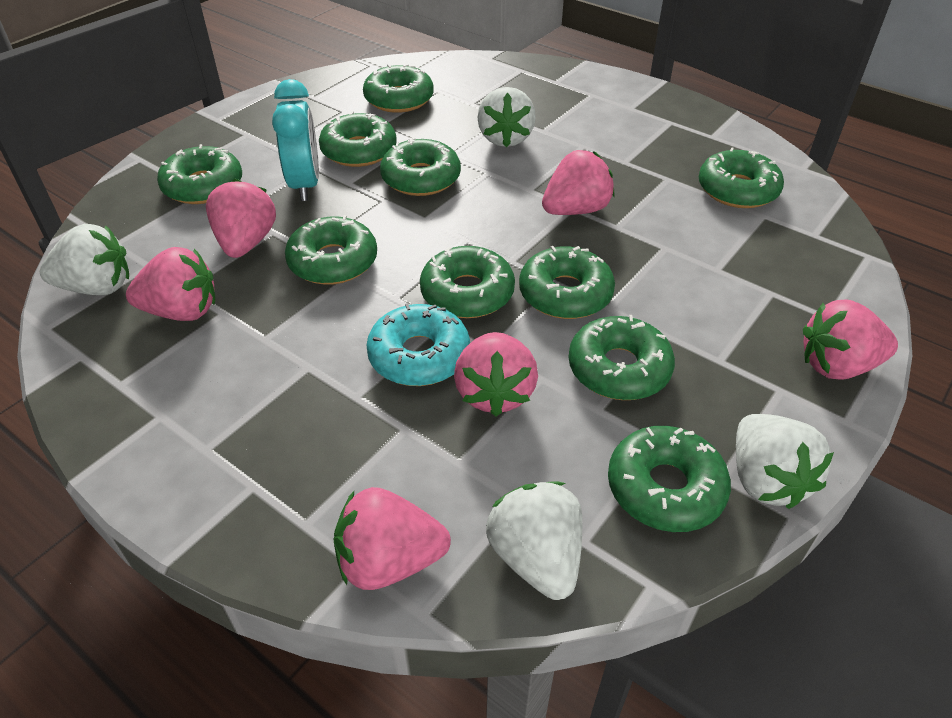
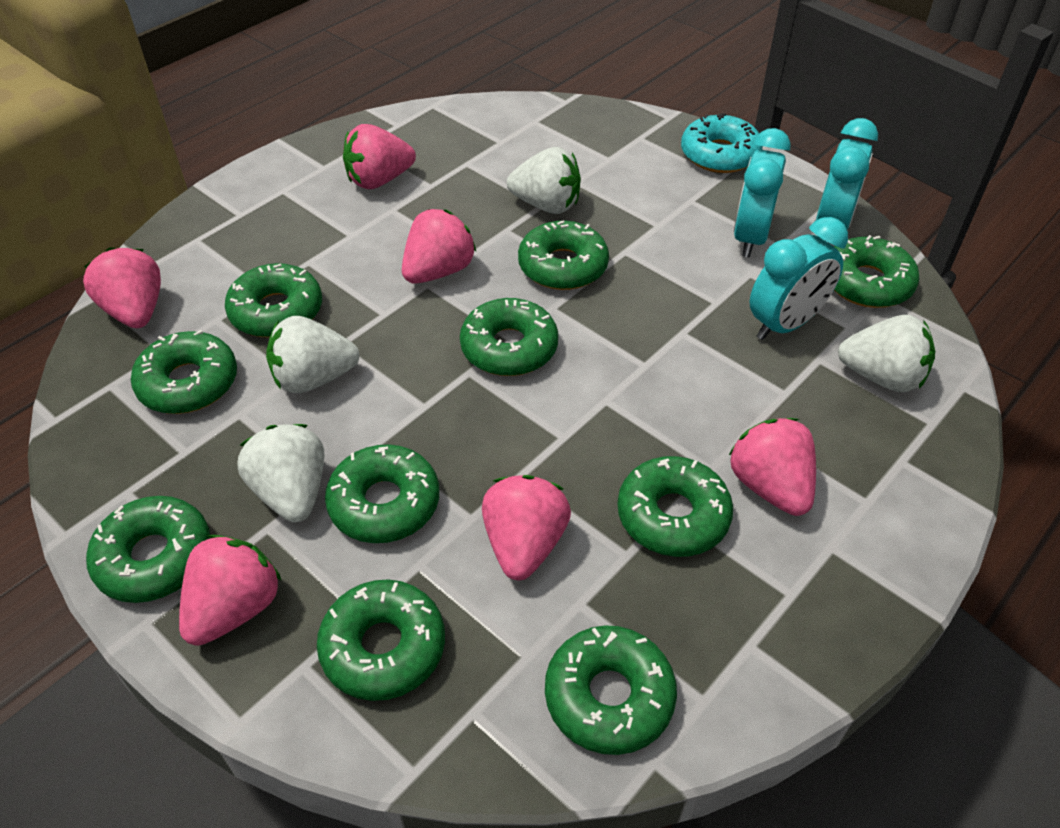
turquoise clock: 1 -> 3

